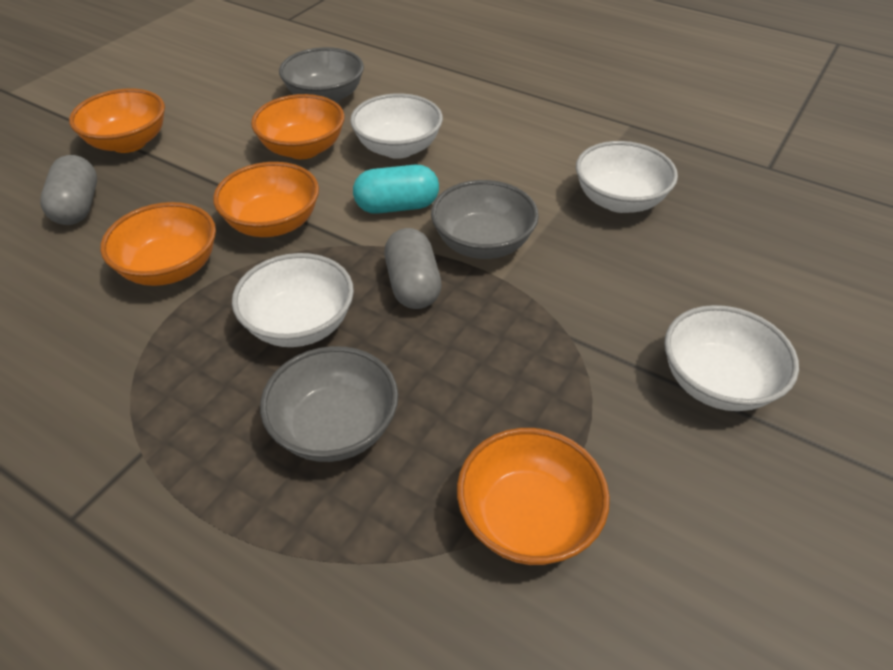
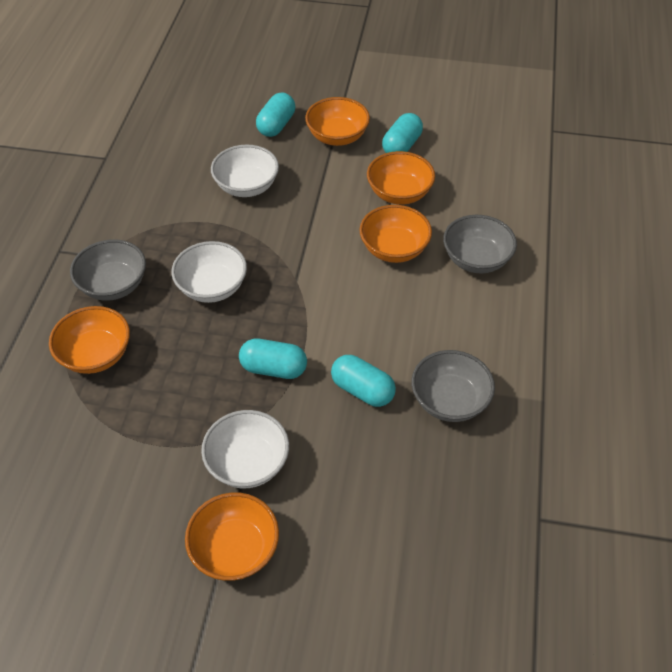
grey capsule: 2 -> 0
turquoise capsule: 1 -> 4
white bowl: 4 -> 3

